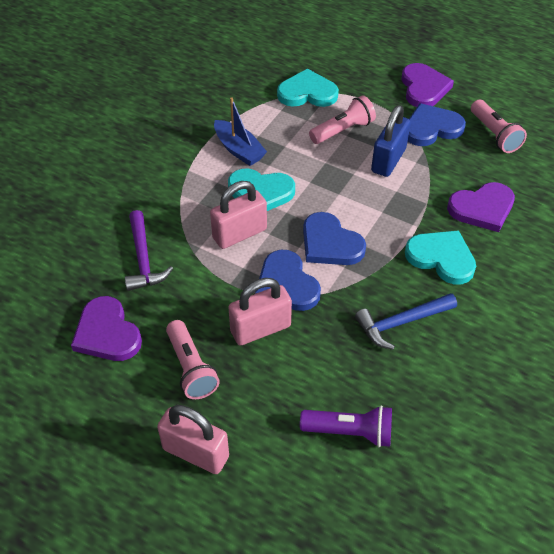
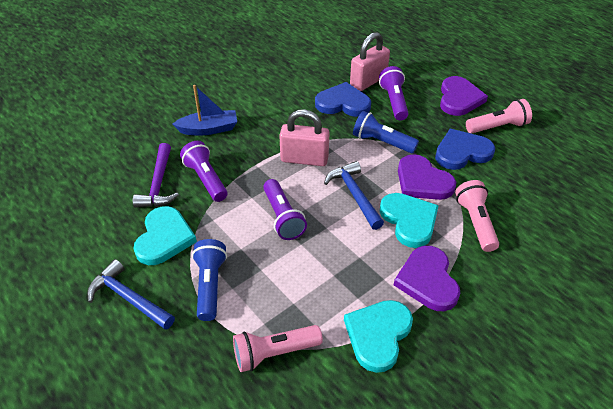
blue flashlight: 0 -> 2
blue hammer: 1 -> 2
blue heart: 3 -> 2
blue padlock: 1 -> 0
pink padlock: 3 -> 2
purple flashlight: 1 -> 3

